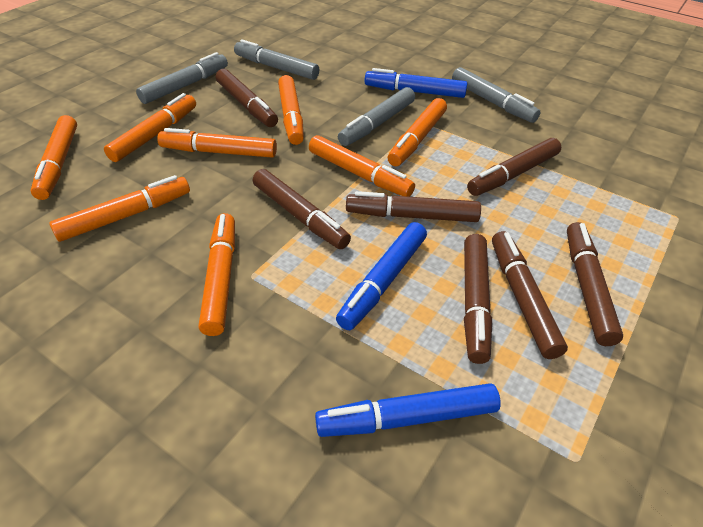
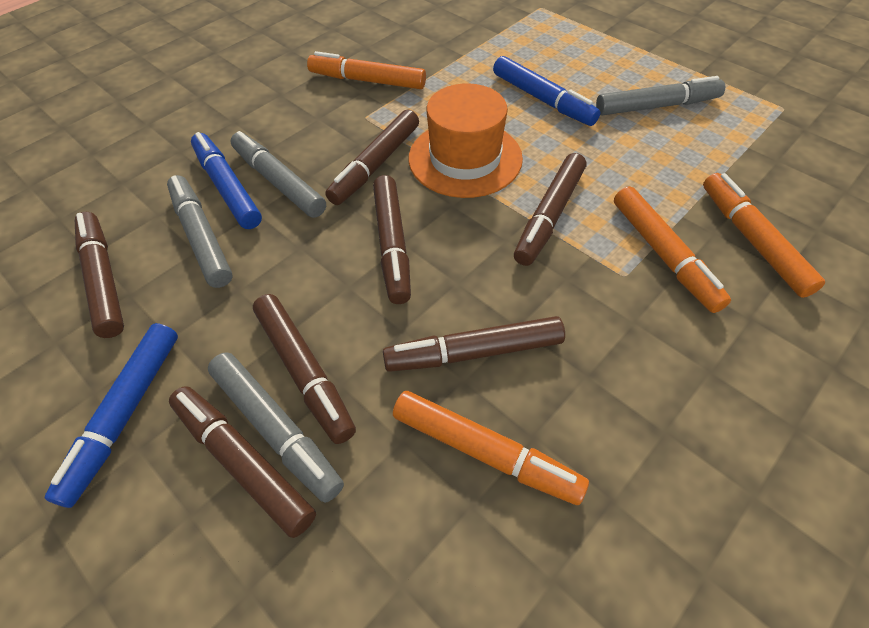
orange hat: 0 -> 1
orange marker: 8 -> 4

